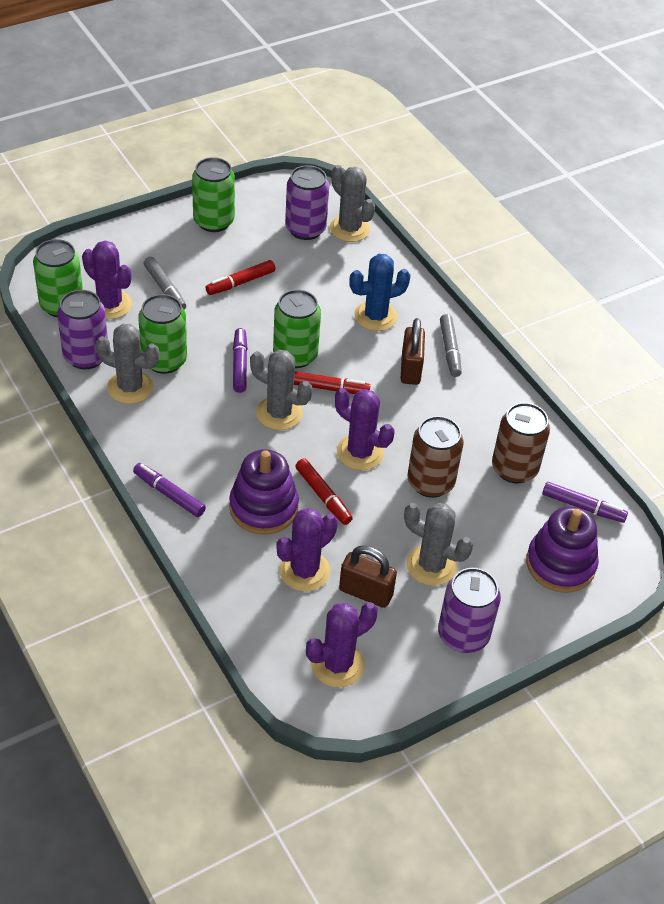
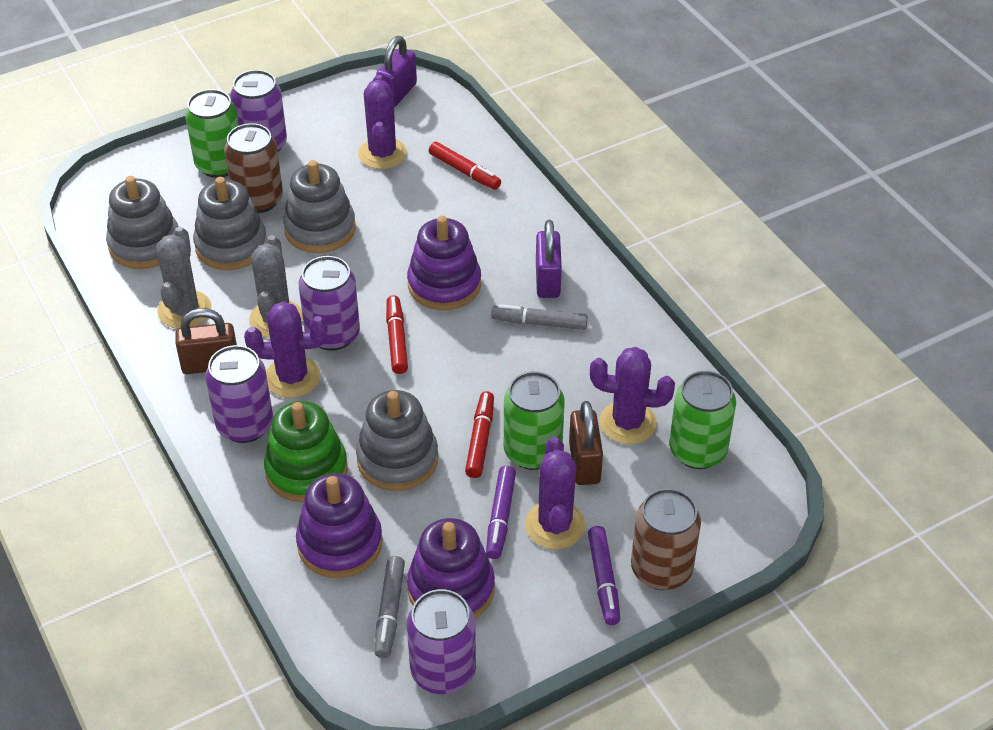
blue cactus: 1 -> 0
green can: 4 -> 3
green stacking toy: 0 -> 1
grey cactus: 4 -> 2
grey stacking toy: 0 -> 4
purple can: 3 -> 4
purple marker: 3 -> 2
purple padlock: 0 -> 2
purple stacking toy: 2 -> 3

